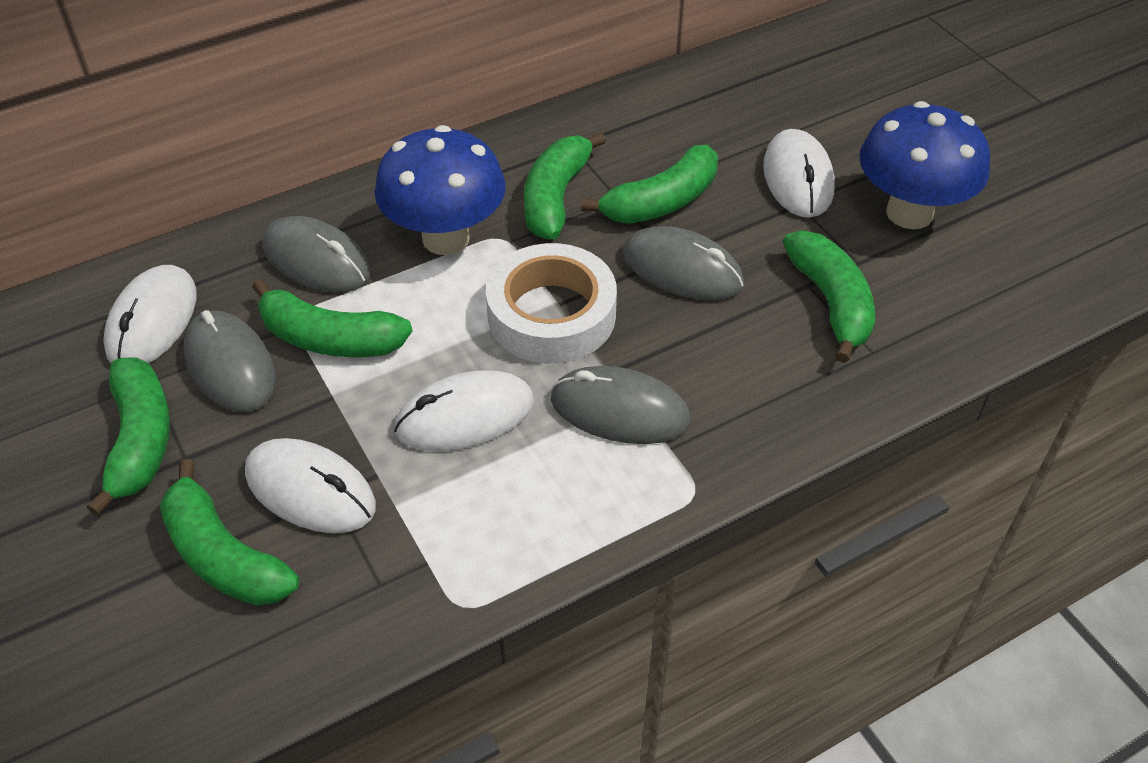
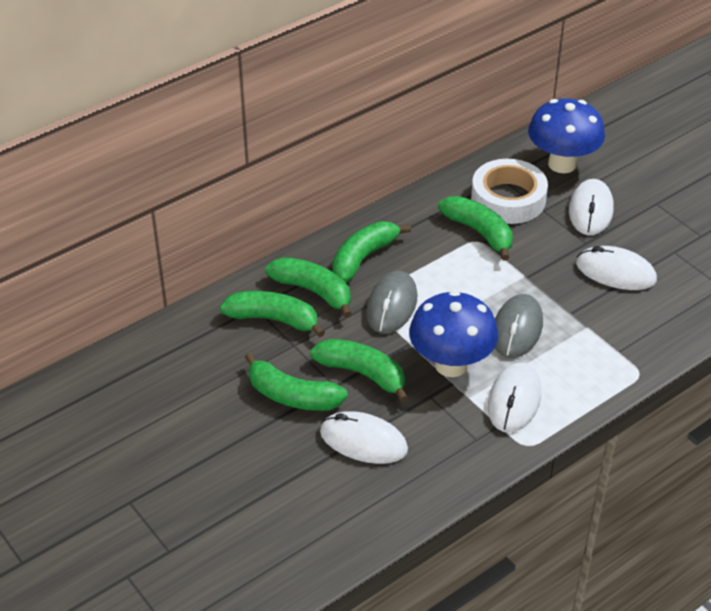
grey mouse: 4 -> 2

